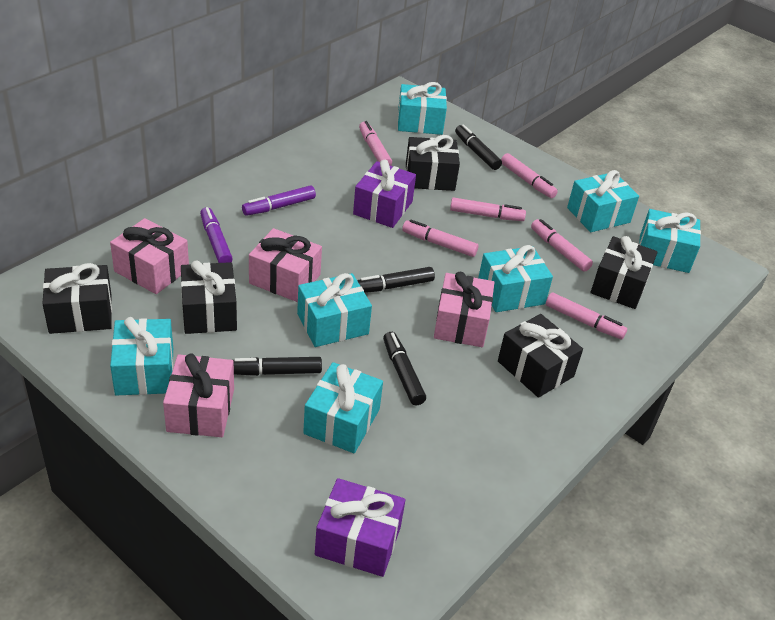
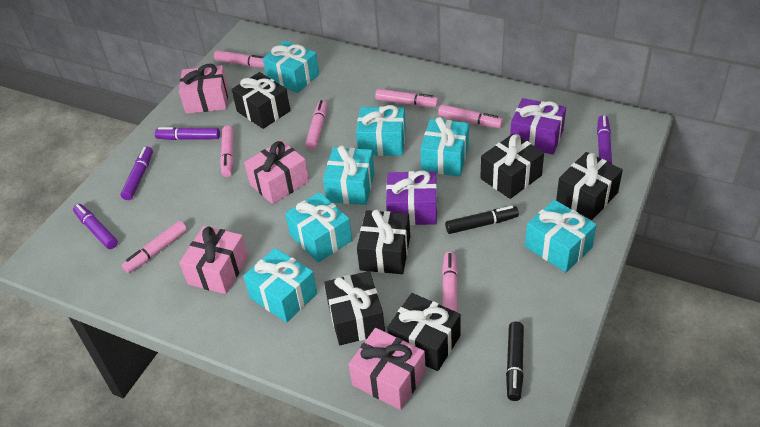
black gift: 5 -> 6
black marker: 4 -> 2
pink marker: 6 -> 7
purple marker: 2 -> 4

